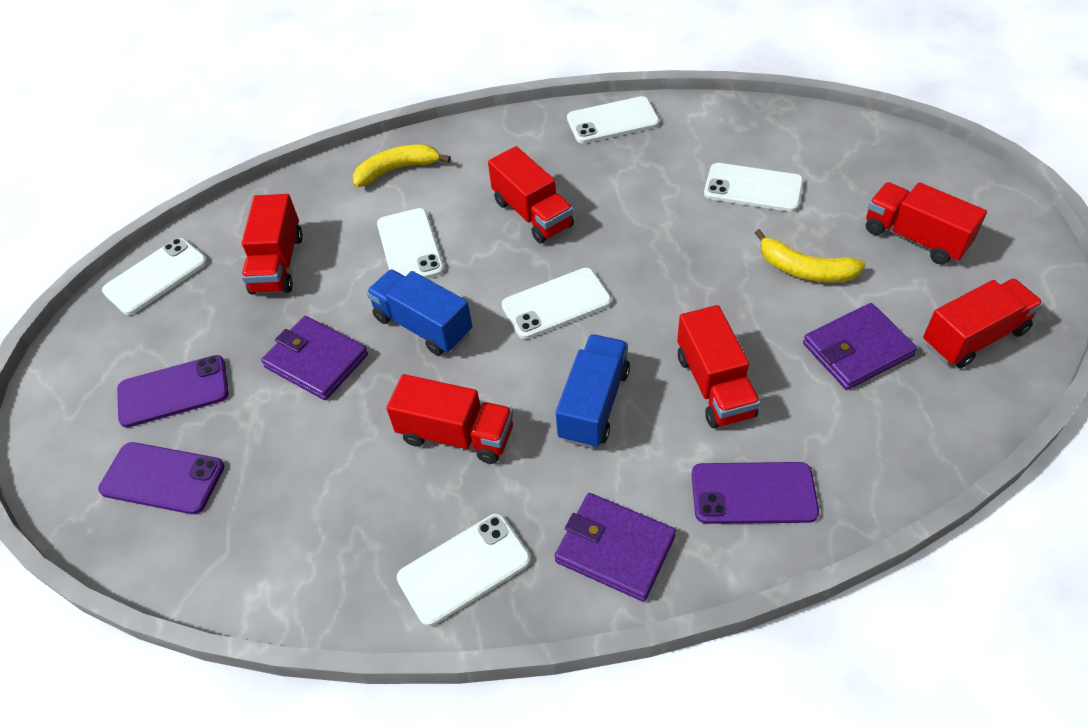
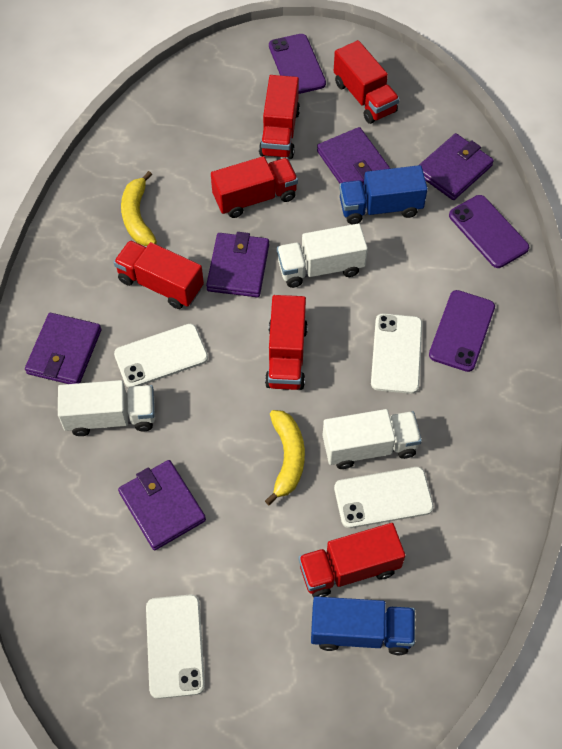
purple wallet: 3 -> 5
white phone: 6 -> 4
white truck: 0 -> 3

